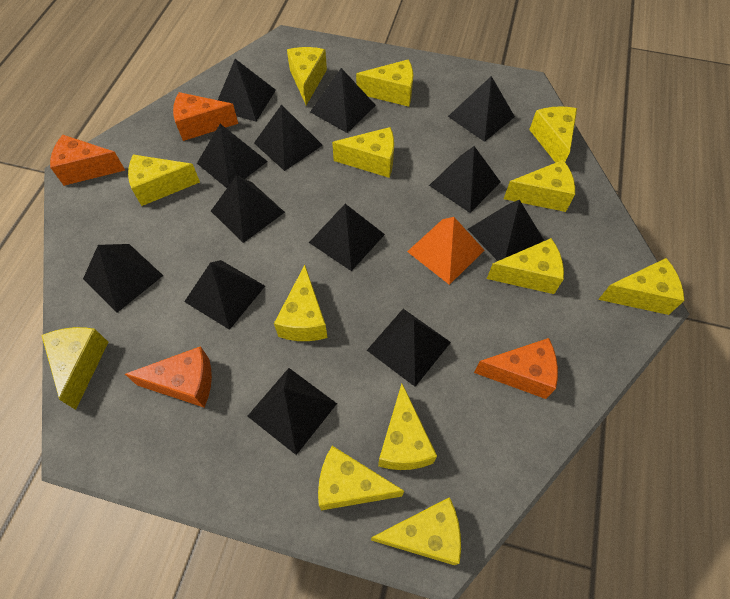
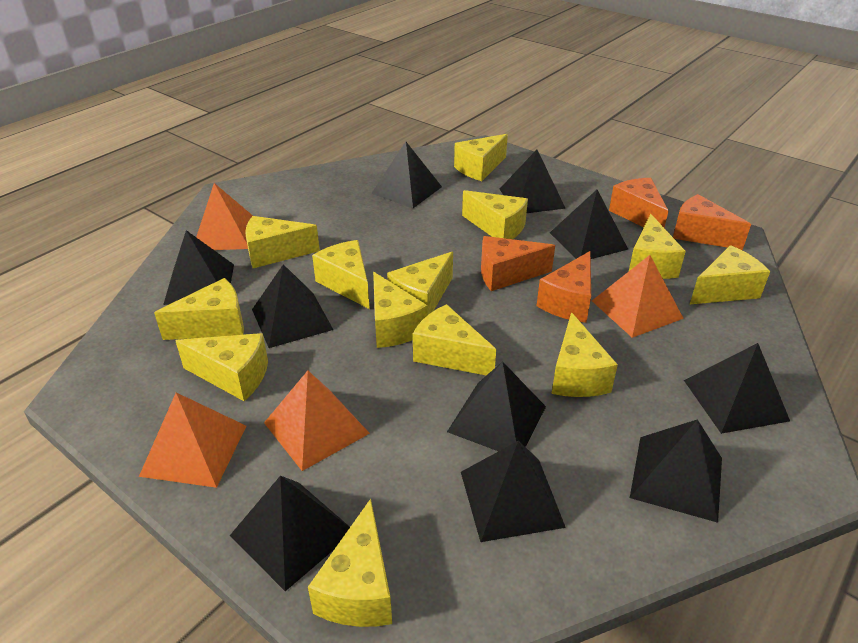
black pyramid: 13 -> 10
orange pyramid: 1 -> 4

